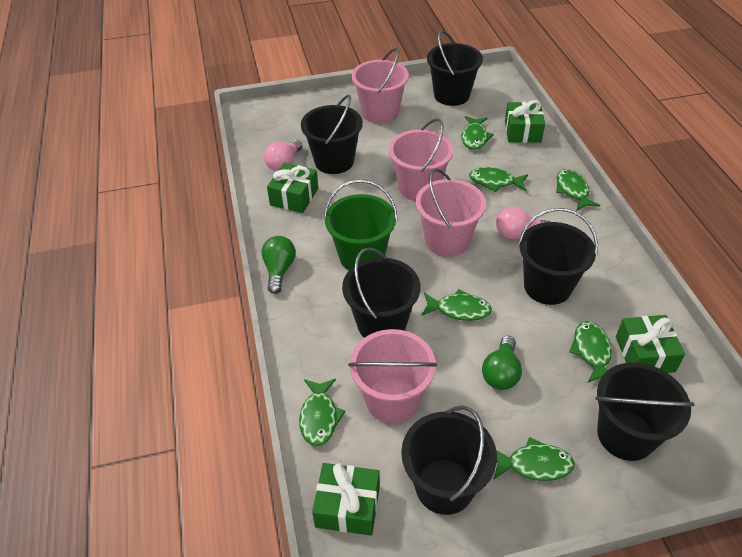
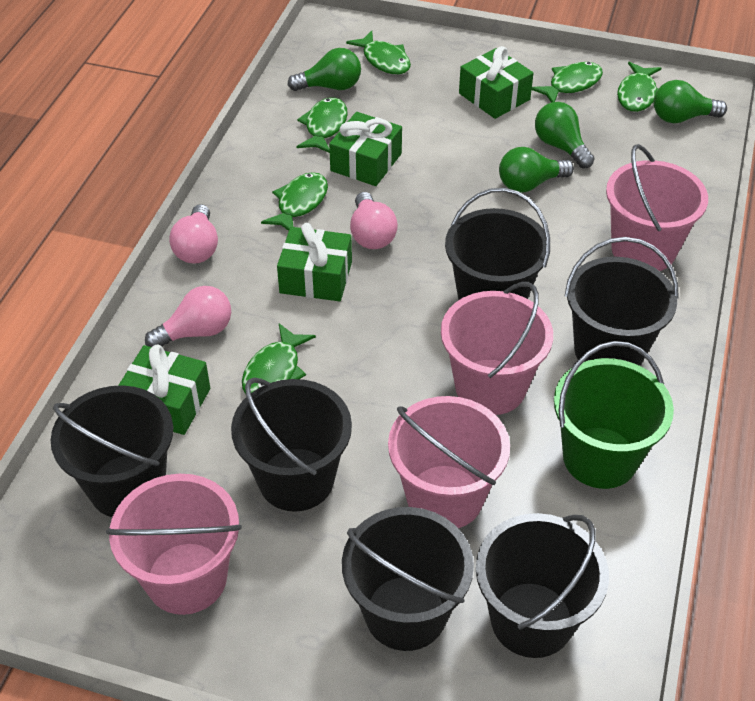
green fish: 7 -> 6
green light bulb: 2 -> 4
pink light bulb: 2 -> 3

